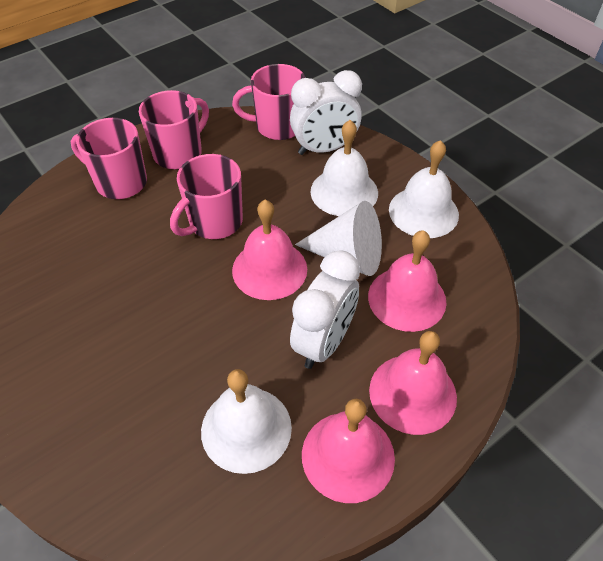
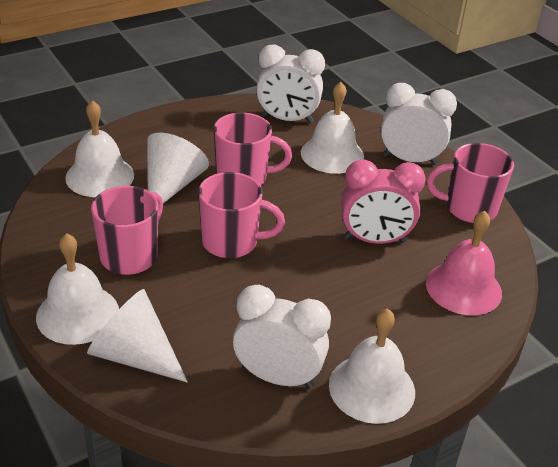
pink bell: 4 -> 1
pink clock: 0 -> 1
white bell: 3 -> 4
white clock: 2 -> 3
white cone: 1 -> 2

